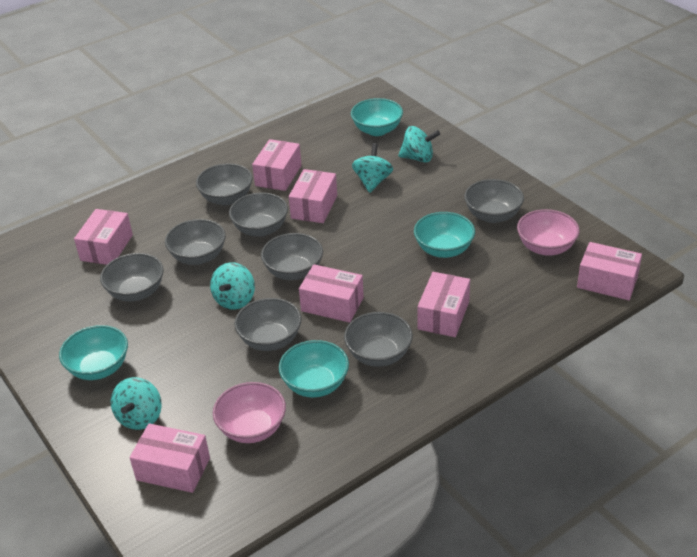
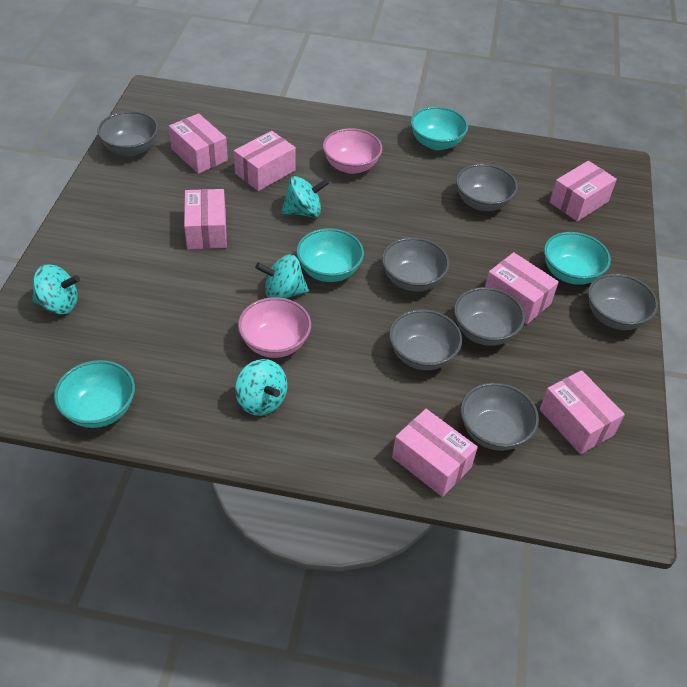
grey bowl: 8 -> 7

